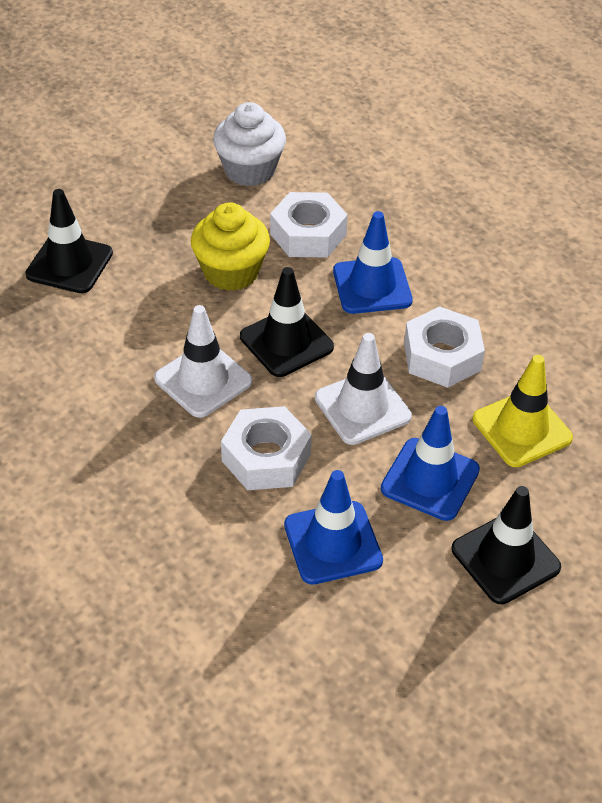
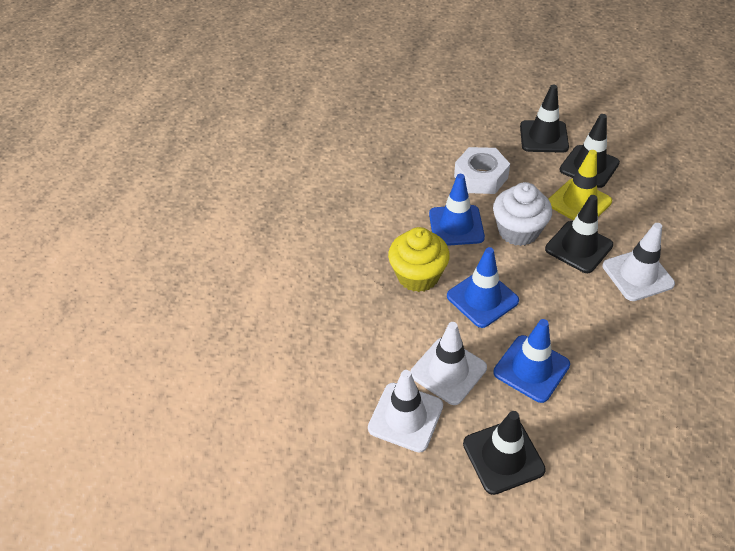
black traffic cone: 3 -> 4
white nut: 3 -> 1
white traffic cone: 2 -> 3

